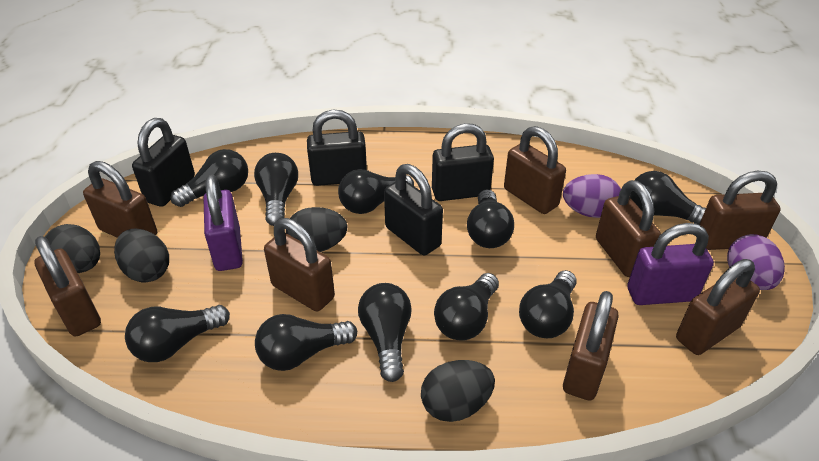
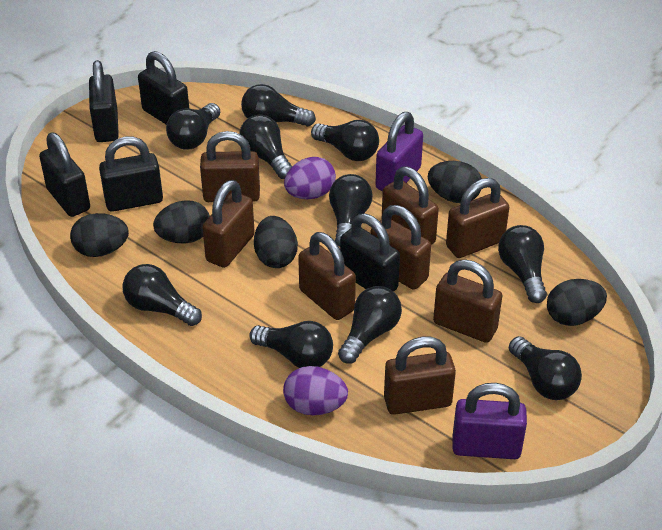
black egg: 4 -> 5
black padlock: 4 -> 5

